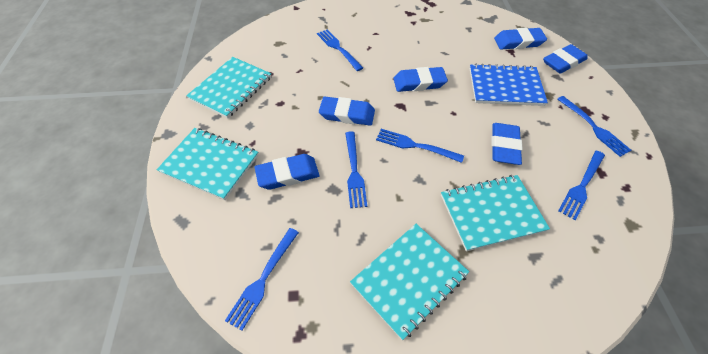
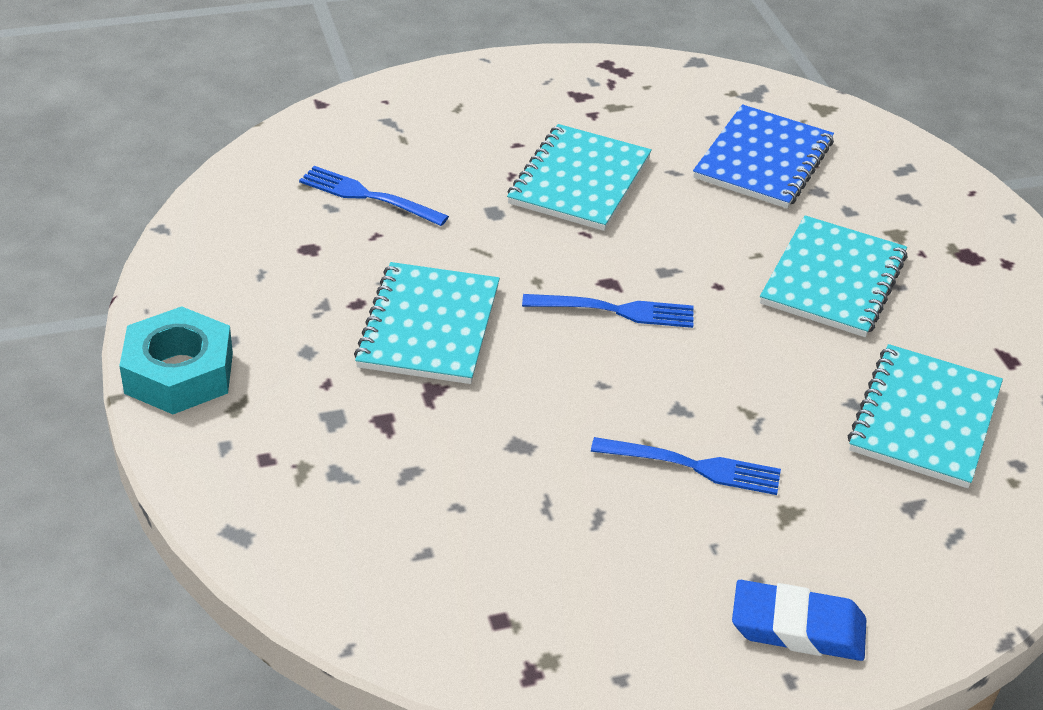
blue eraser: 6 -> 1
blue fork: 6 -> 3
turquoise nut: 0 -> 1

